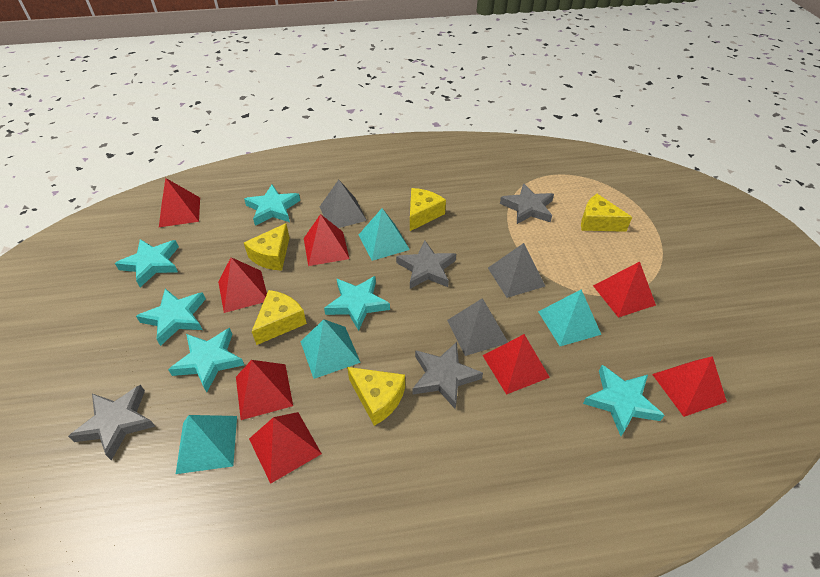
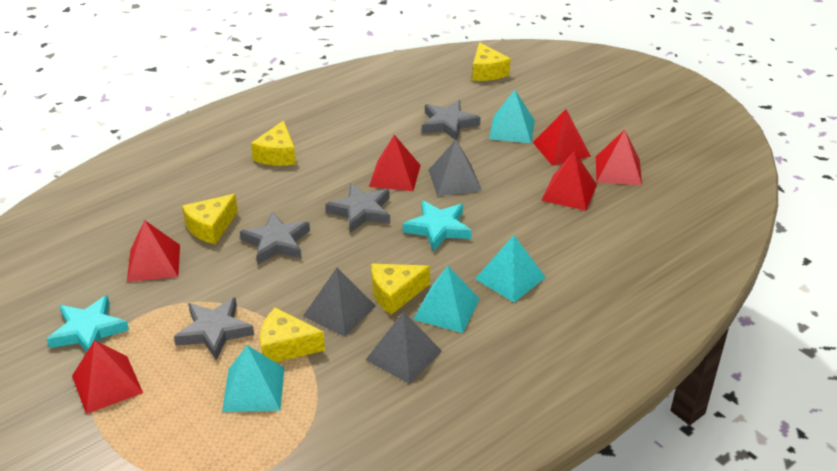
red pyramid: 8 -> 6
turquoise star: 6 -> 2

